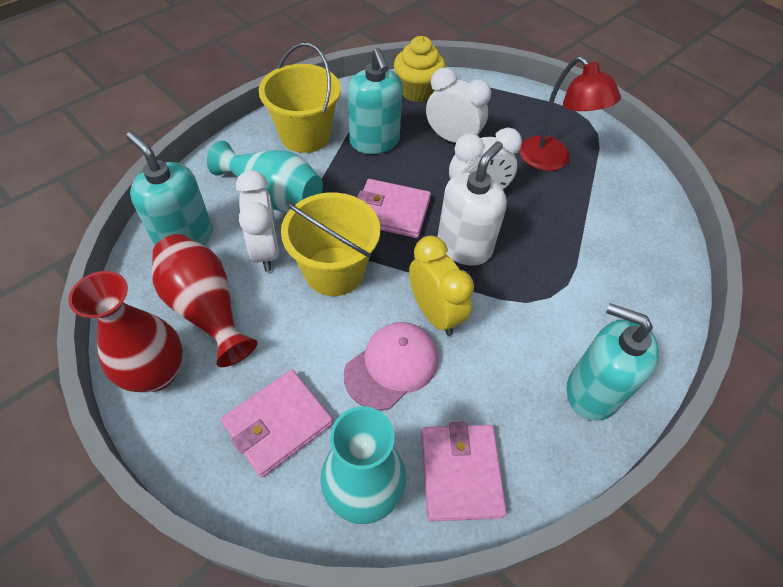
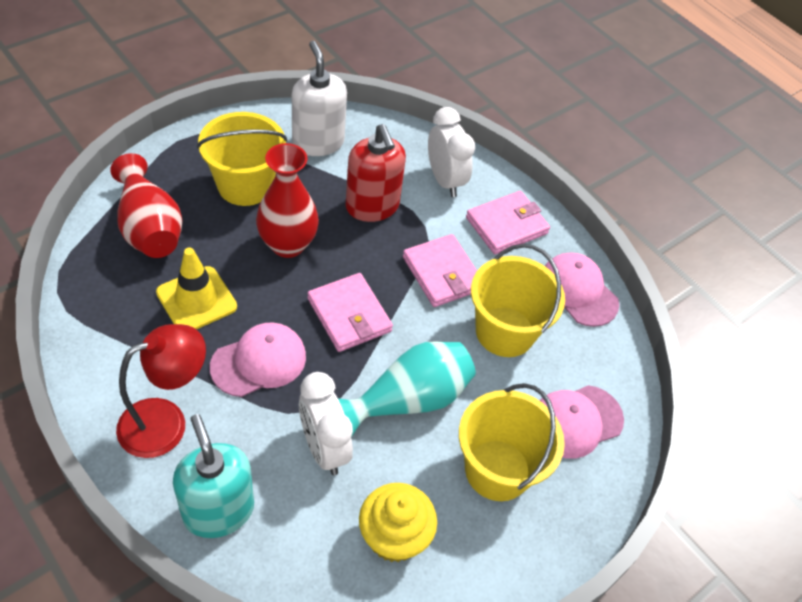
pink cap: 1 -> 3
red soap dispenser: 0 -> 1
turquoise soap dispenser: 3 -> 1
turquoise vase: 2 -> 1
white clock: 3 -> 2
yellow bucket: 2 -> 3
yellow clock: 1 -> 0
yellow traffic cone: 0 -> 1

